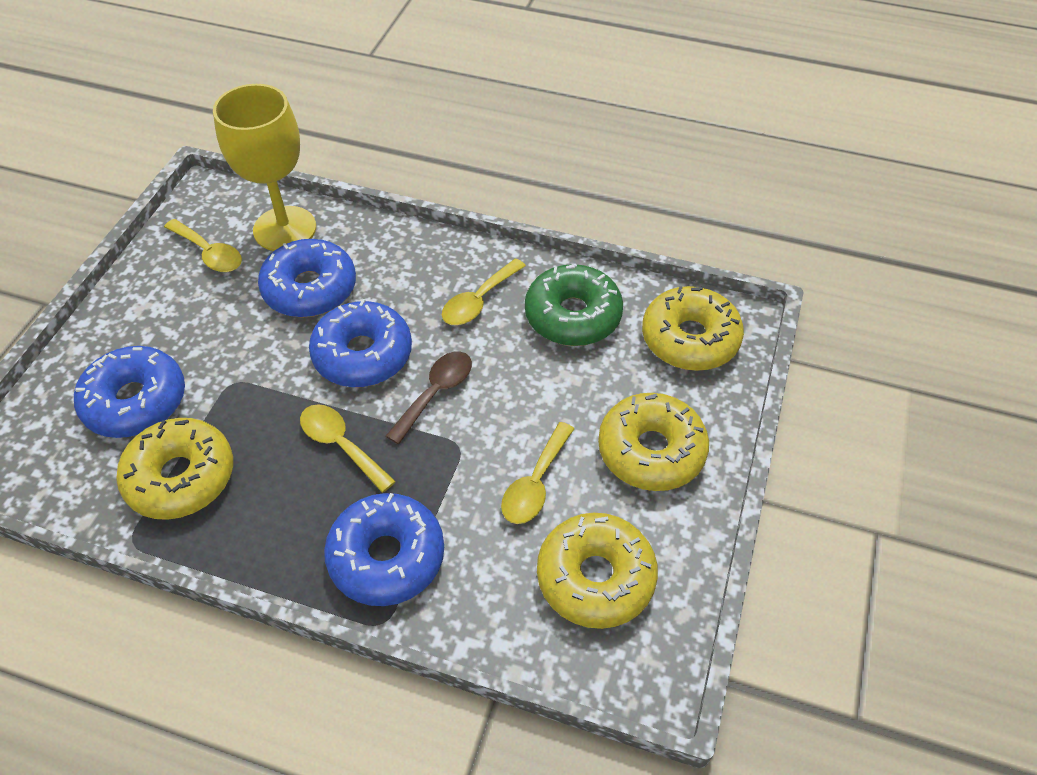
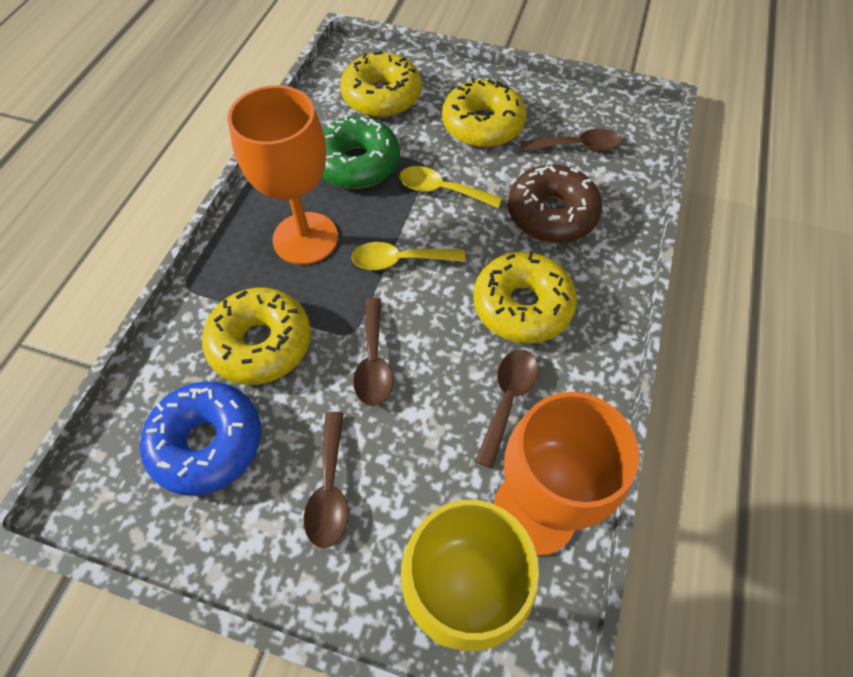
blue donut: 4 -> 1
brown donut: 0 -> 1
brown spoon: 1 -> 4
orange goblet: 0 -> 2
yellow spoon: 4 -> 2

